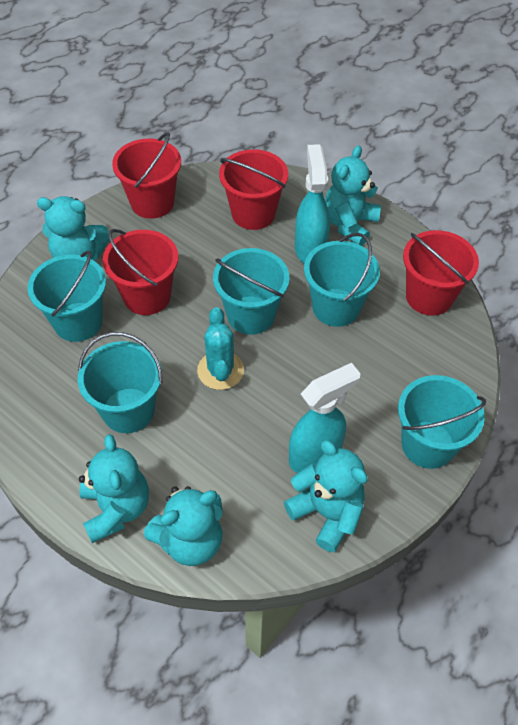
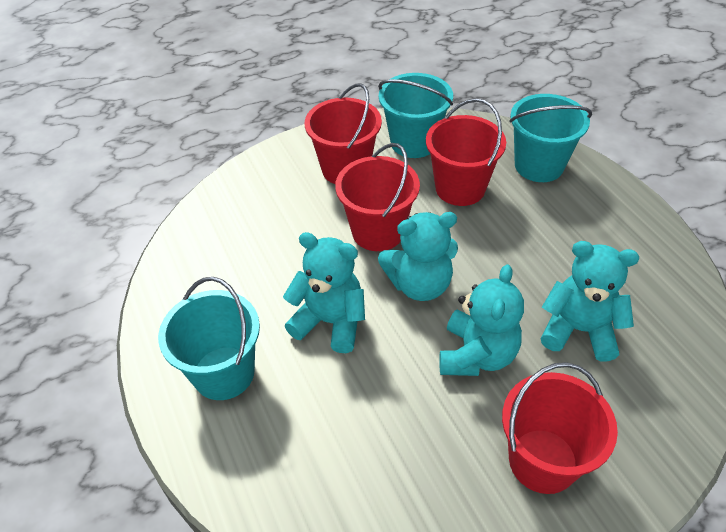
turquoise bucket: 5 -> 3
turquoise cactus: 1 -> 0
turquoise spray bottle: 2 -> 0
turquoise teddy bear: 5 -> 4

